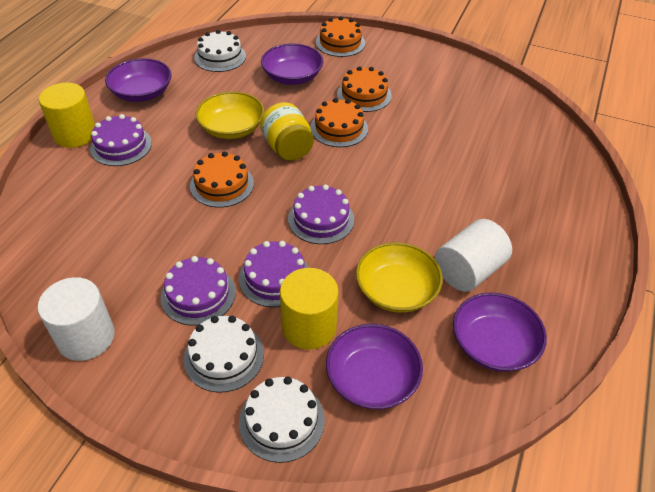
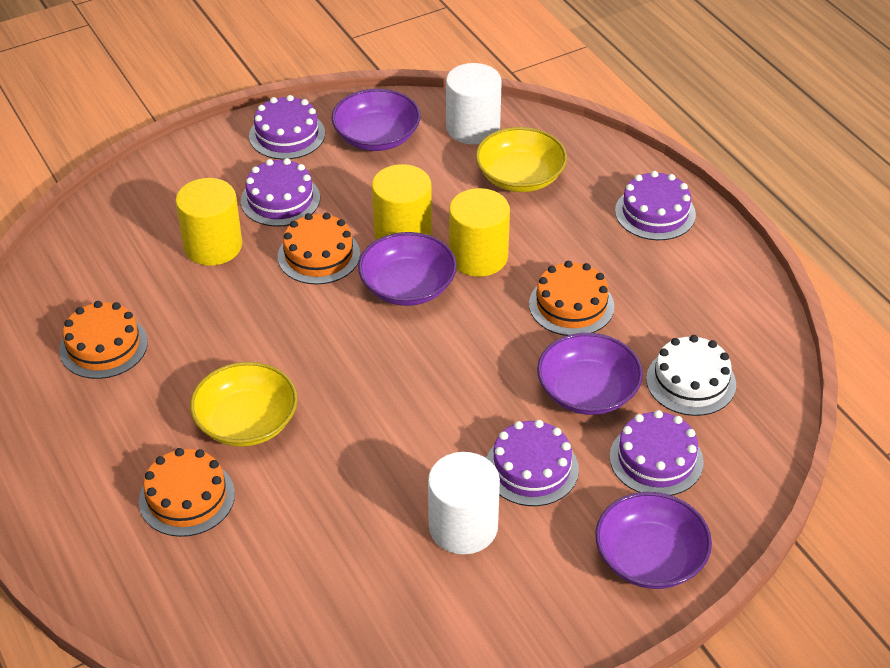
purple cake: 4 -> 5
white cake: 3 -> 1
yellow cylinder: 2 -> 3
yellow jar: 1 -> 0

